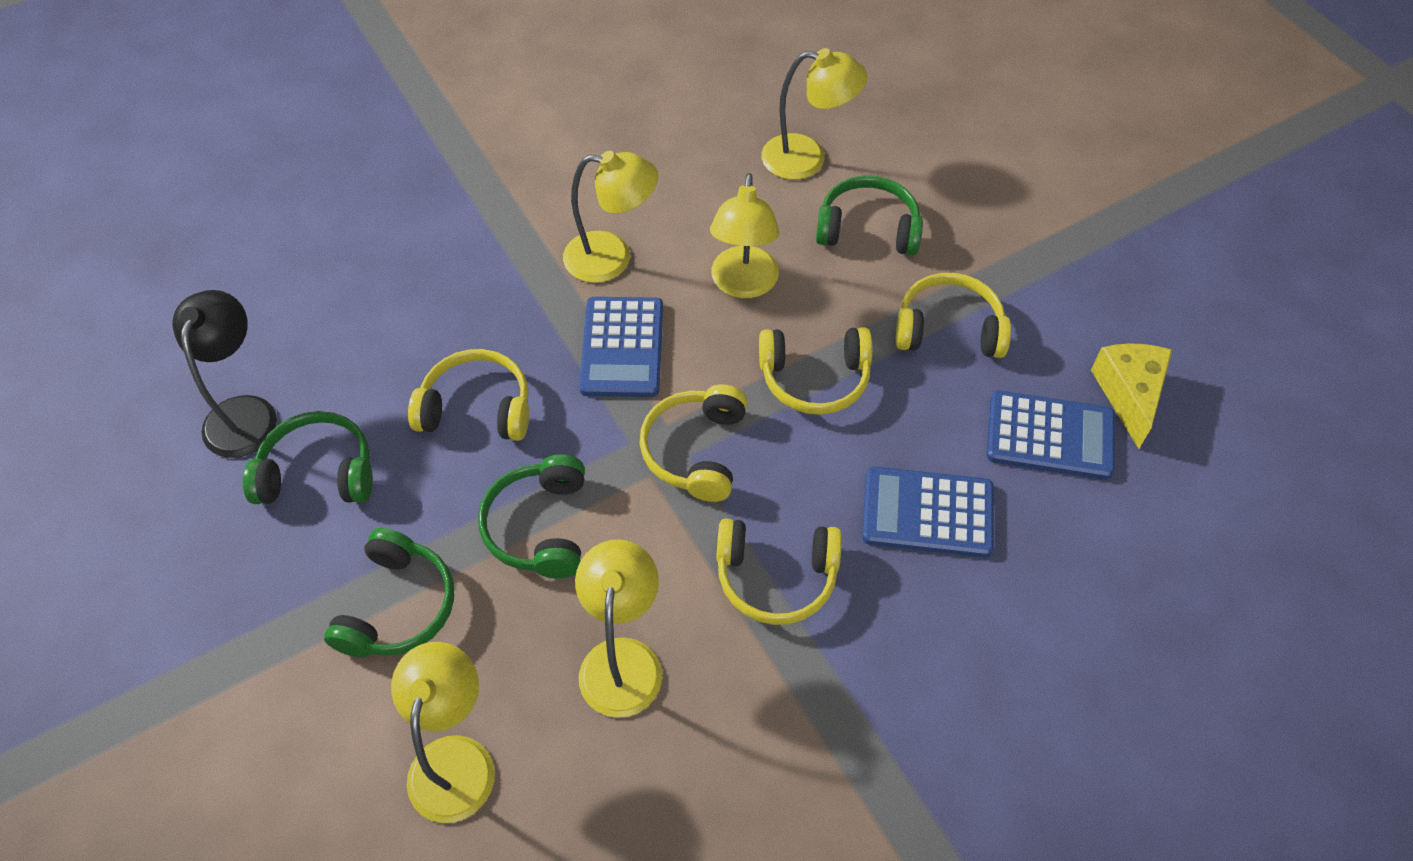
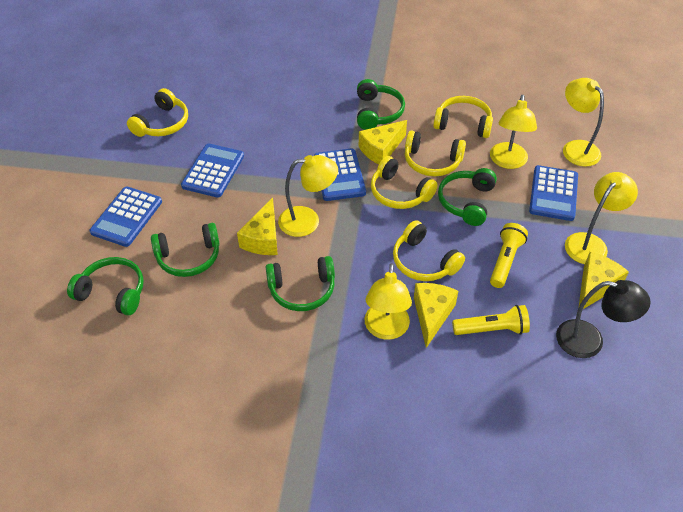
blue calculator: 3 -> 4
green headphones: 4 -> 5
yellow cheese: 1 -> 4
yellow flashlight: 0 -> 2

